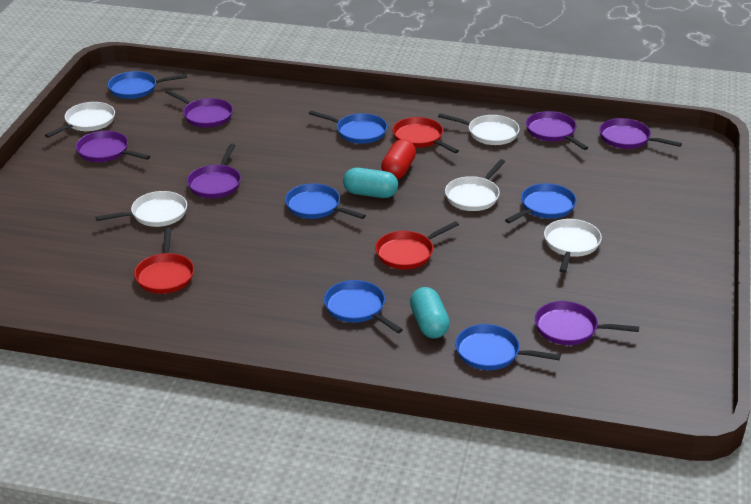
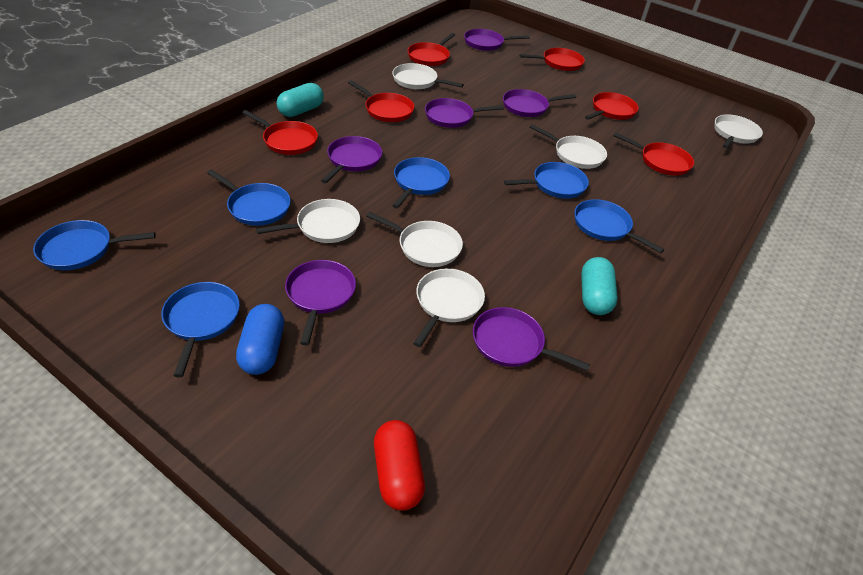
blue capsule: 0 -> 1
red pan: 3 -> 6
white pan: 5 -> 6

